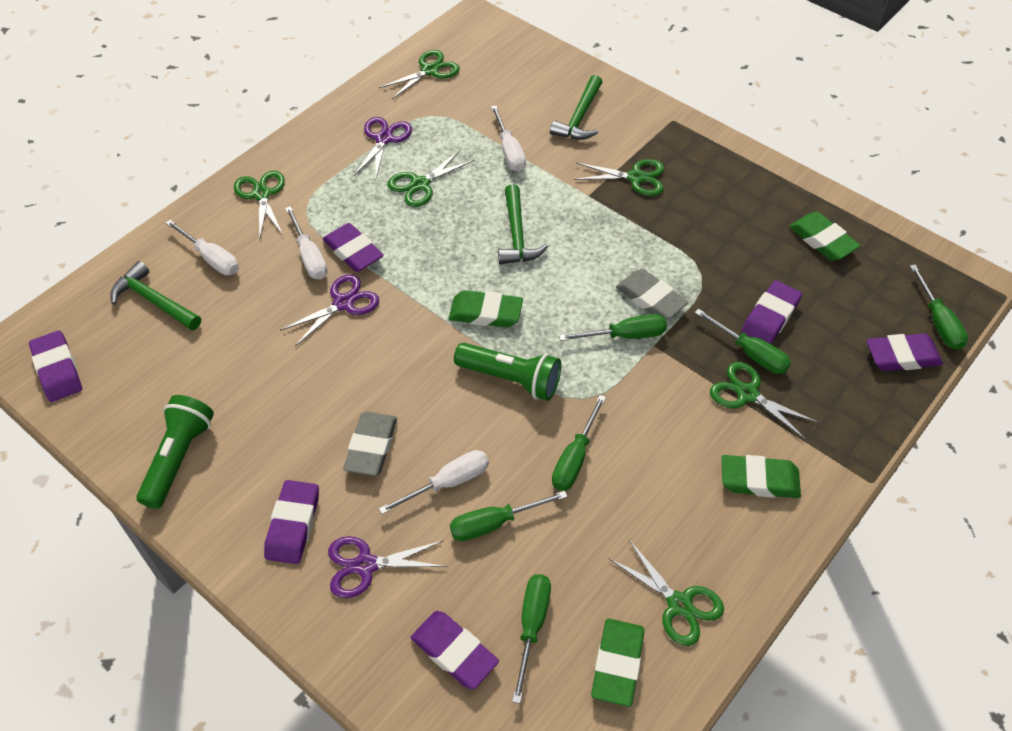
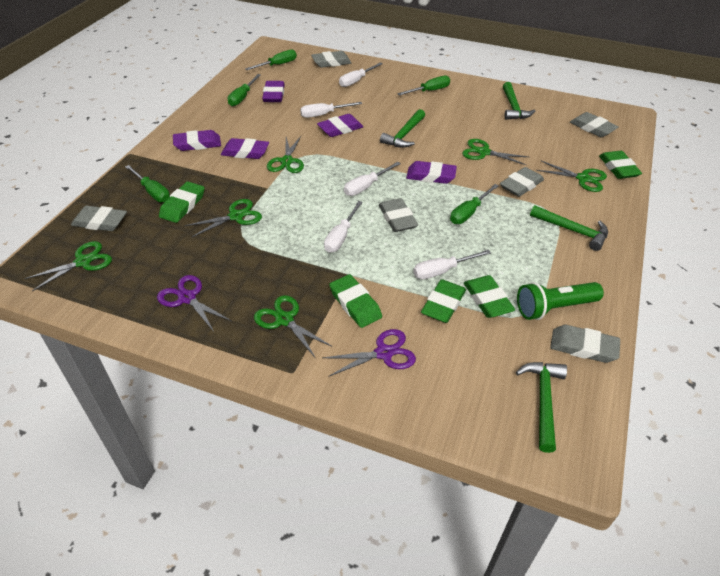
green eraser: 4 -> 5
green flashlight: 2 -> 1
green hammer: 3 -> 4
green screwdriver: 6 -> 5
grey eraser: 2 -> 6
purple eraser: 6 -> 5
purple scissors: 3 -> 2
white screwdriver: 4 -> 5

